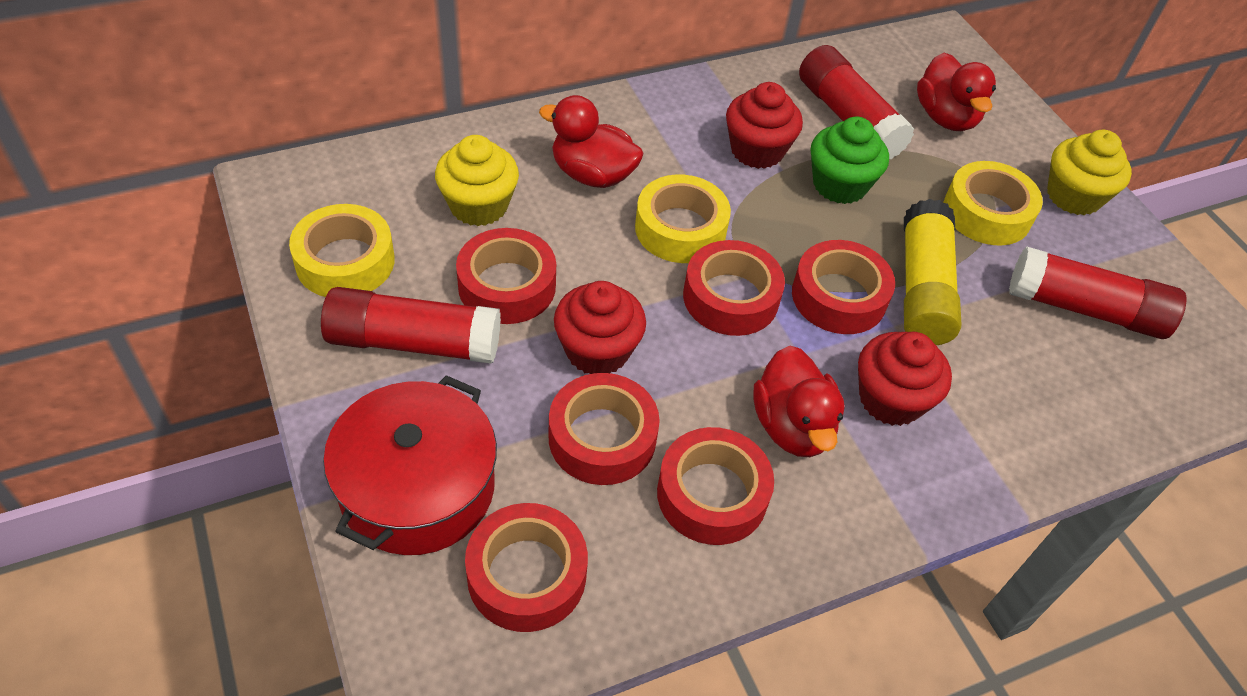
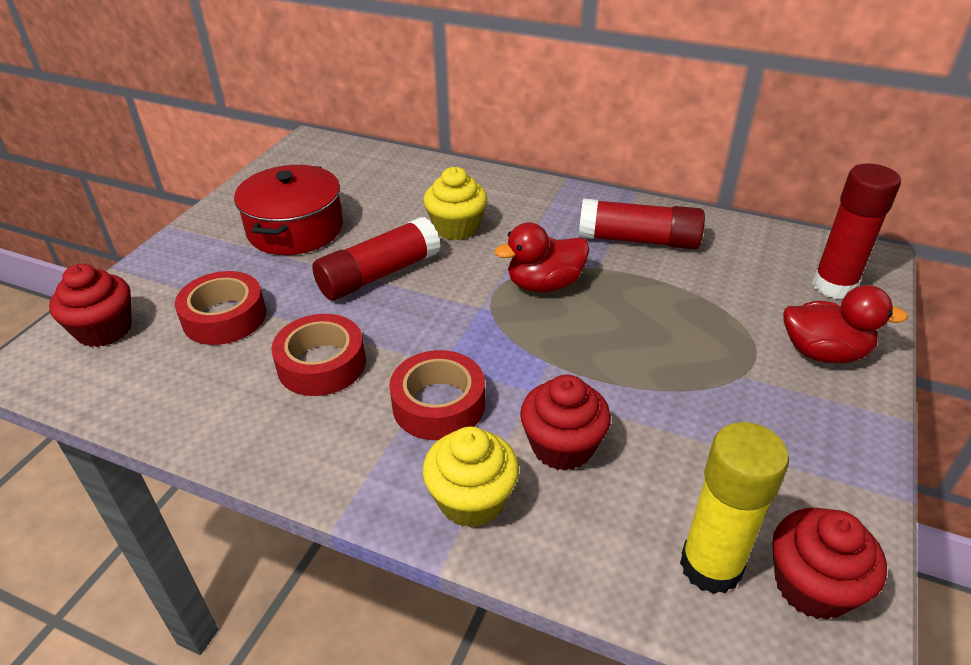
green cupcake: 1 -> 0
red duck: 3 -> 2
red tape: 6 -> 3
yellow tape: 3 -> 0

